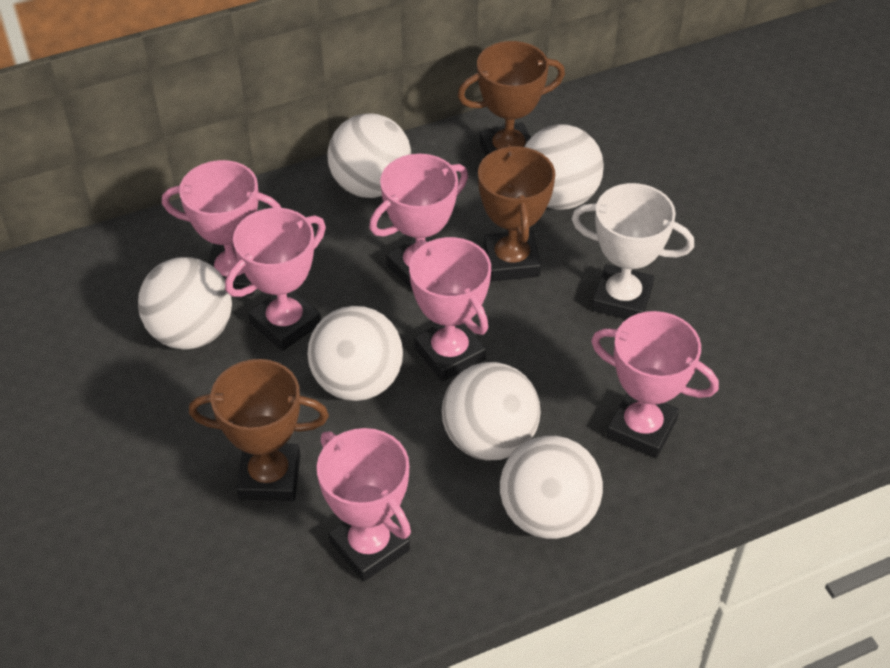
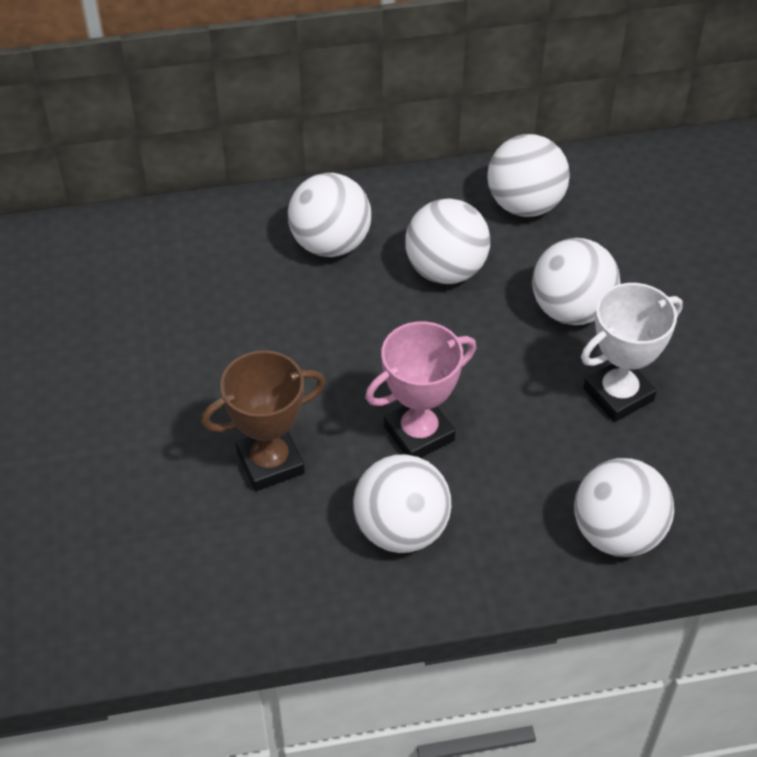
brown trophy: 3 -> 1
pink trophy: 6 -> 1

